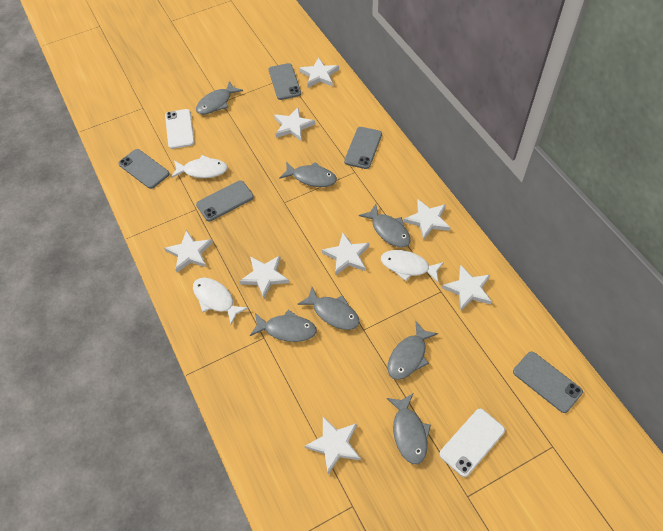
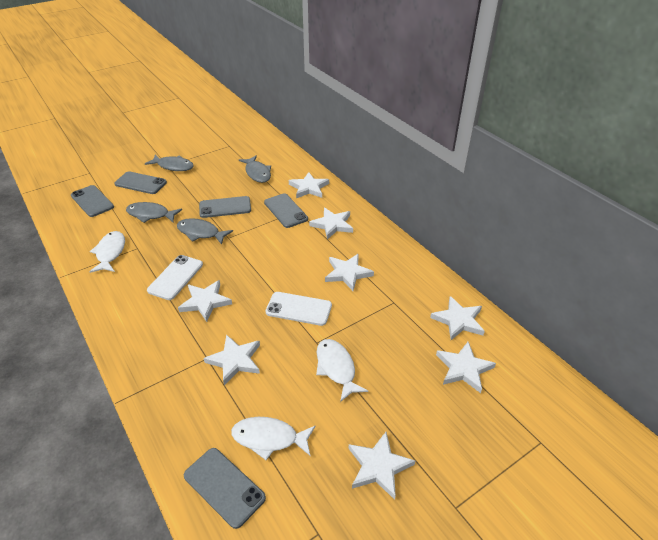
grey fish: 7 -> 4

